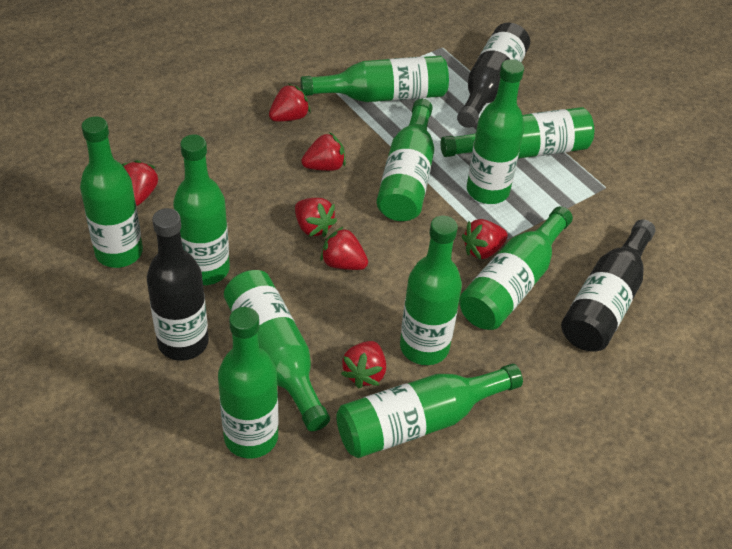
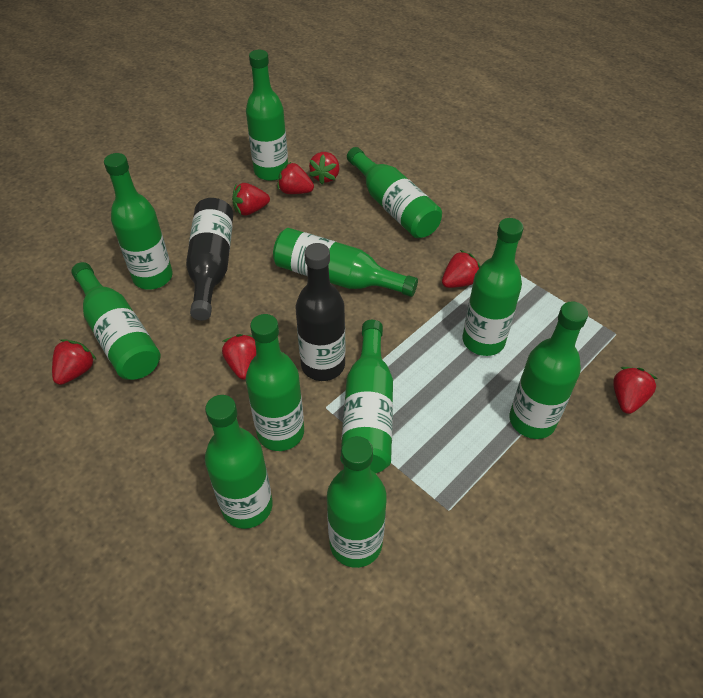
black bottle: 3 -> 2

